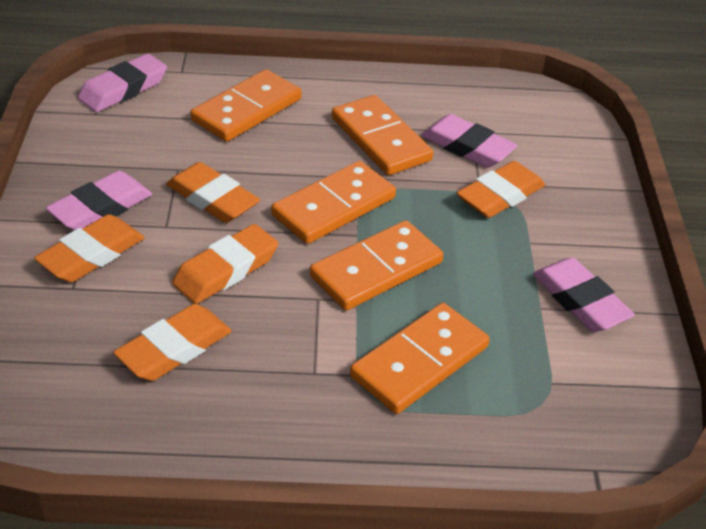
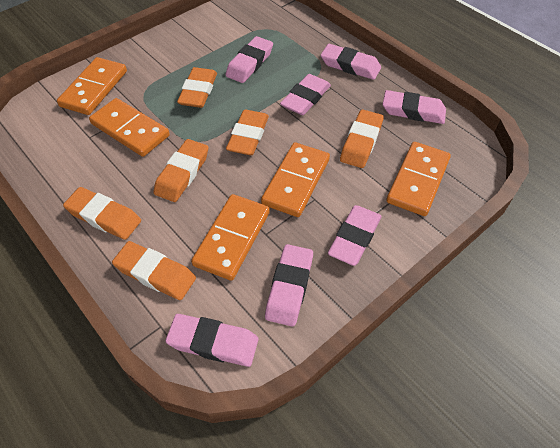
orange eraser: 5 -> 6
pink eraser: 4 -> 7

